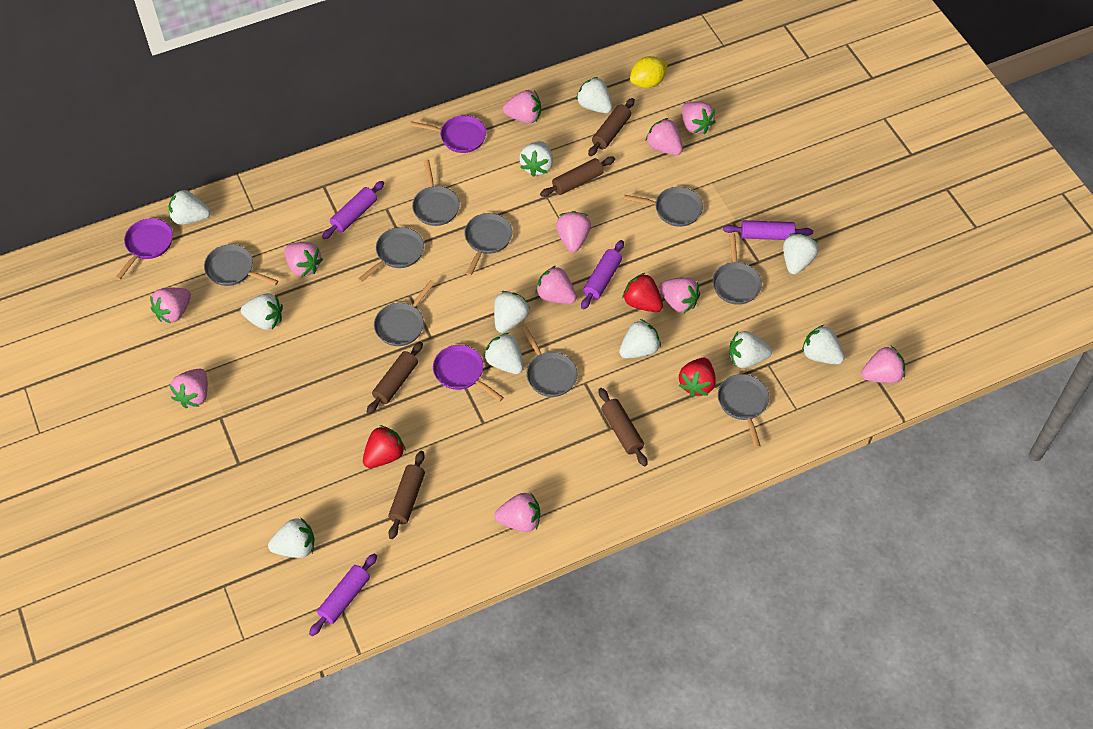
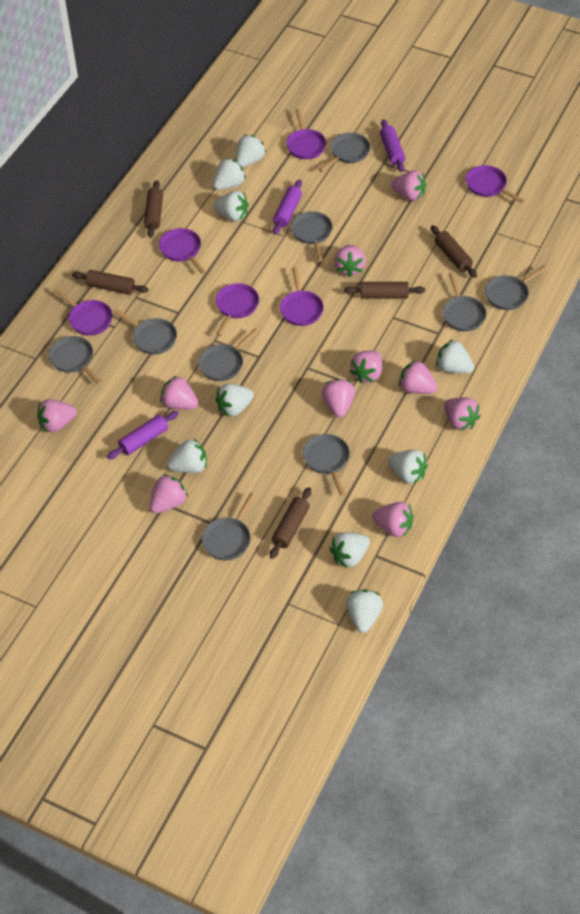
pink strawberry: 11 -> 10
purple pan: 3 -> 6
purple rolling pin: 4 -> 3
red strawberry: 3 -> 0
white strawberry: 11 -> 9
yellow lemon: 1 -> 0

